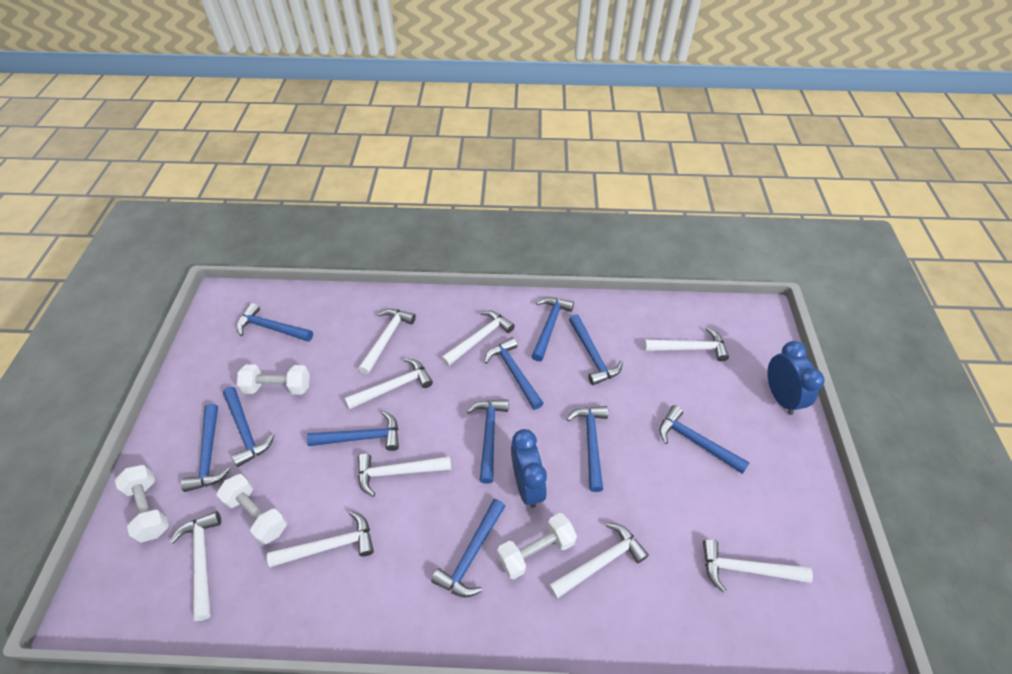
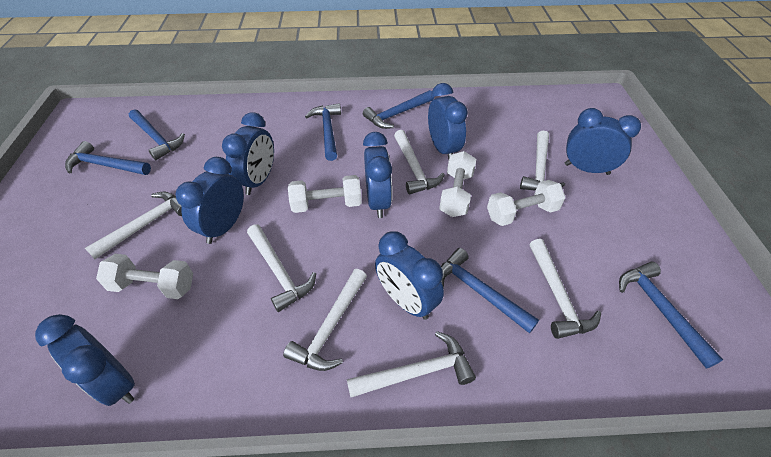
blue clock: 2 -> 7
blue hammer: 11 -> 6
white hammer: 9 -> 7

